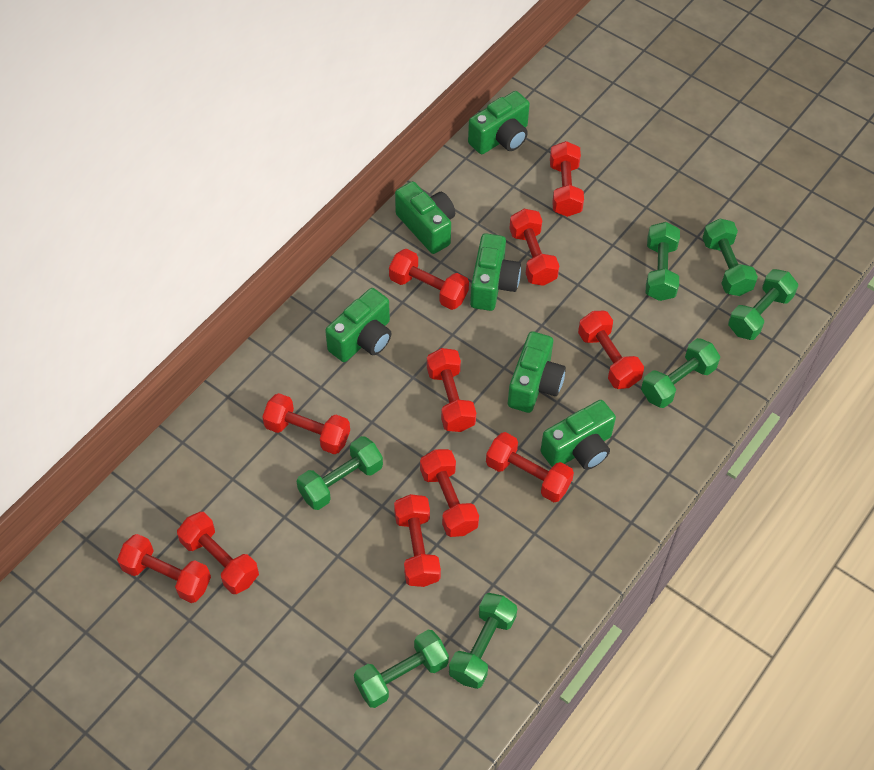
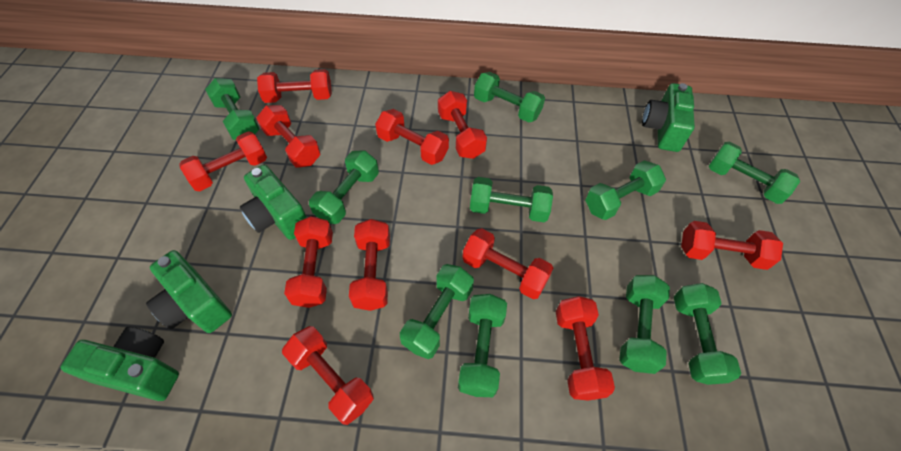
green camera: 6 -> 4
green dumbbell: 7 -> 10

